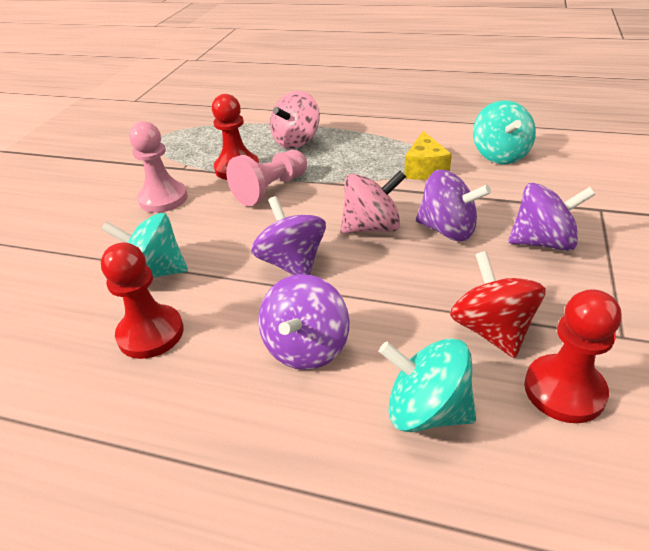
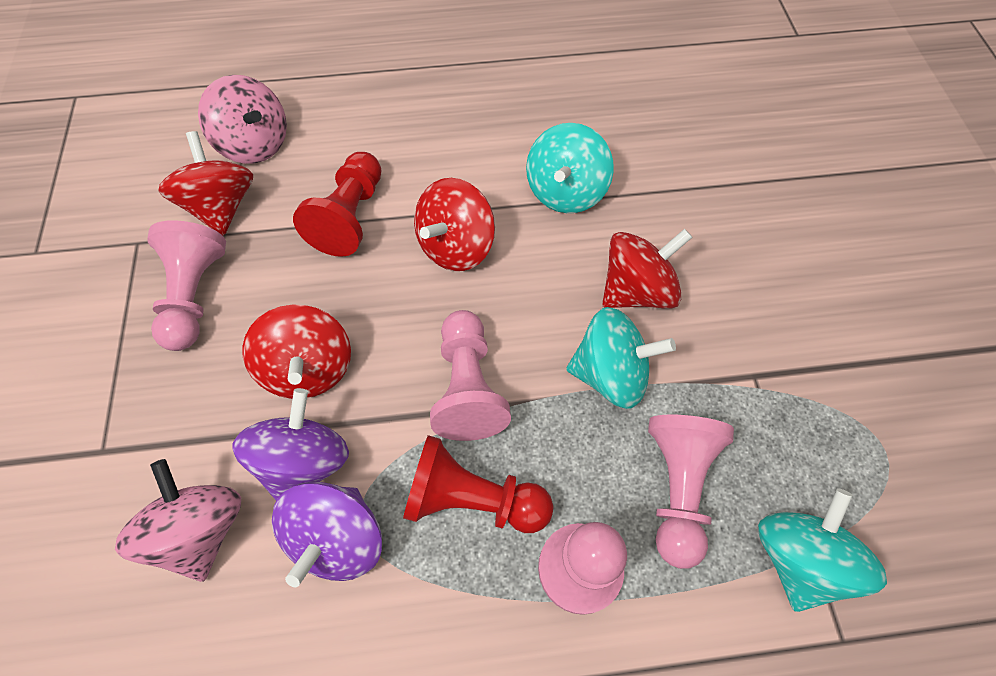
pink pawn: 2 -> 4
purple spinning top: 4 -> 2
red pawn: 3 -> 2
red spinning top: 1 -> 4
yellow cheese: 1 -> 0

